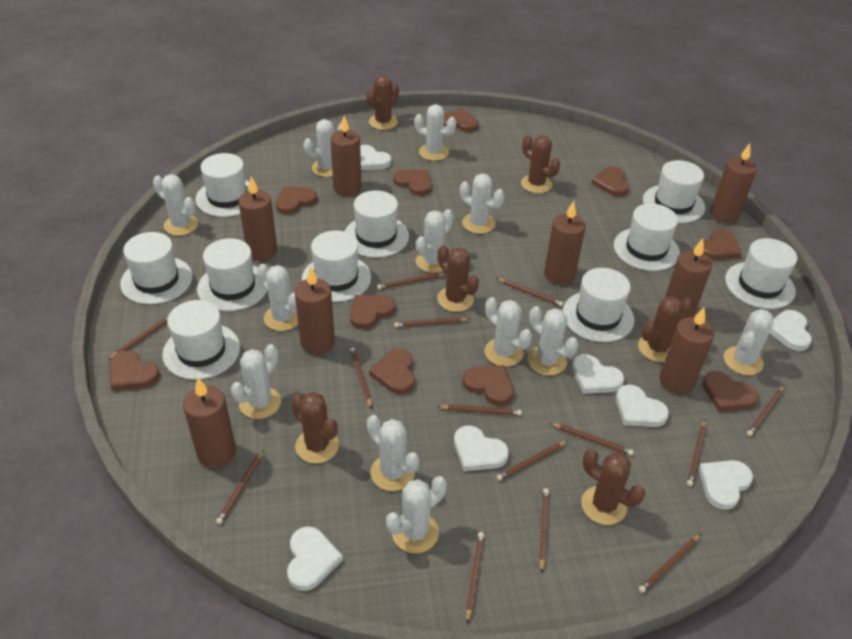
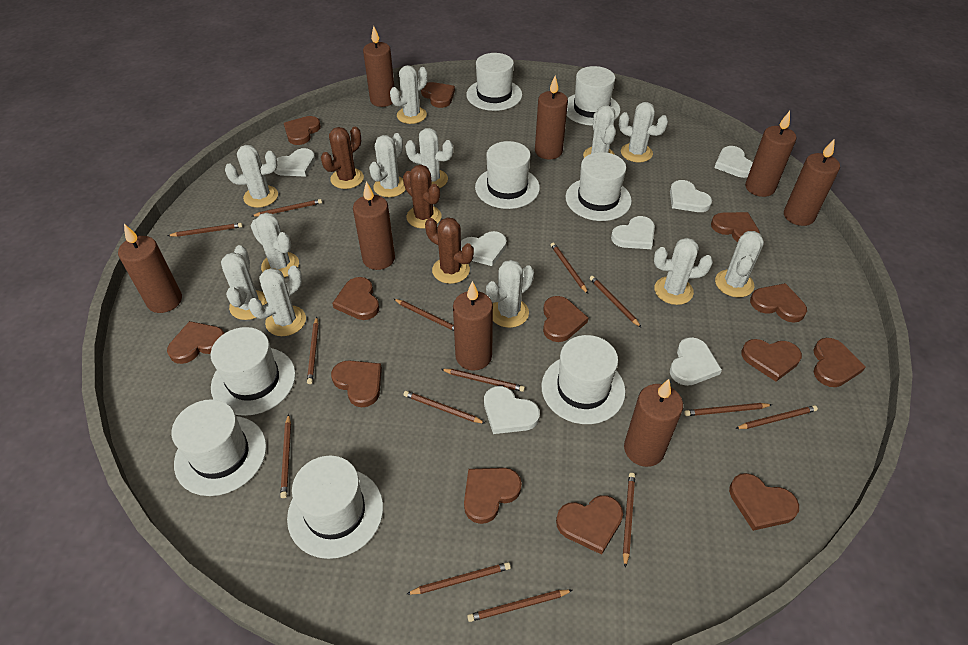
brown cactus: 6 -> 3
brown heart: 10 -> 13
white hat: 10 -> 8

